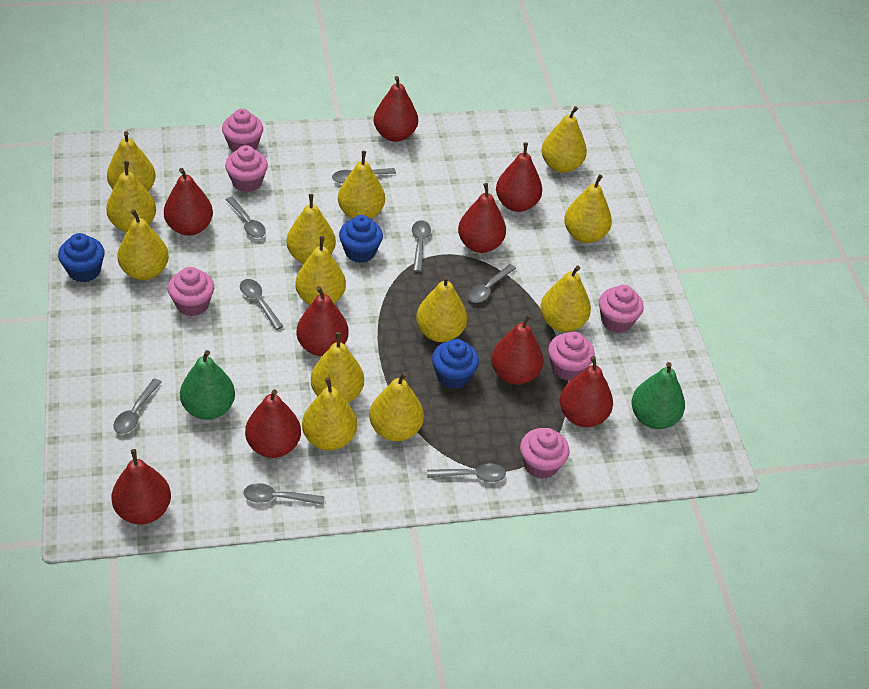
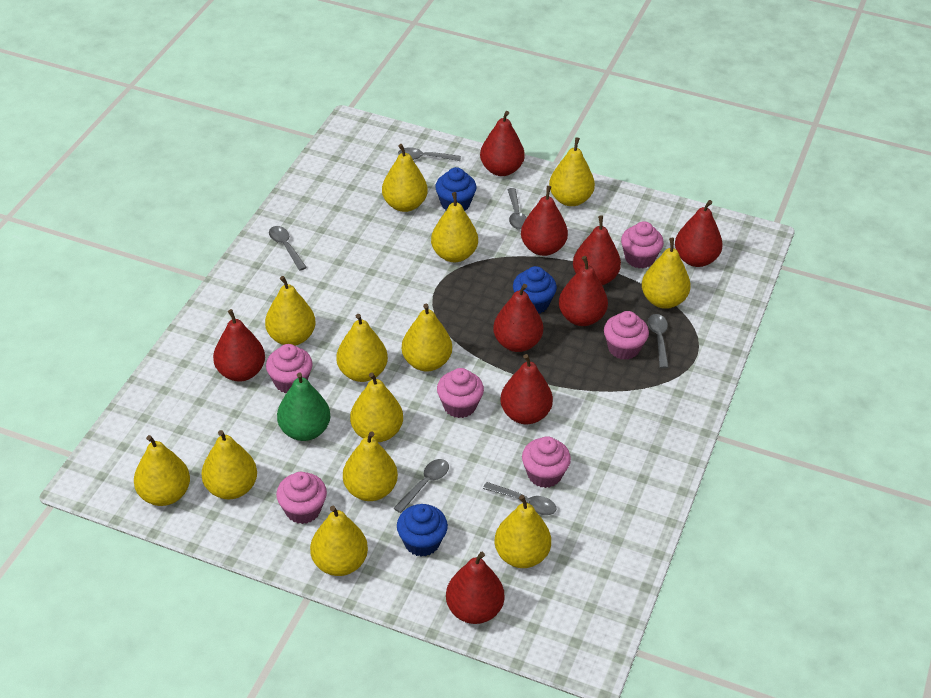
green pear: 2 -> 1
grey spoon: 8 -> 6

